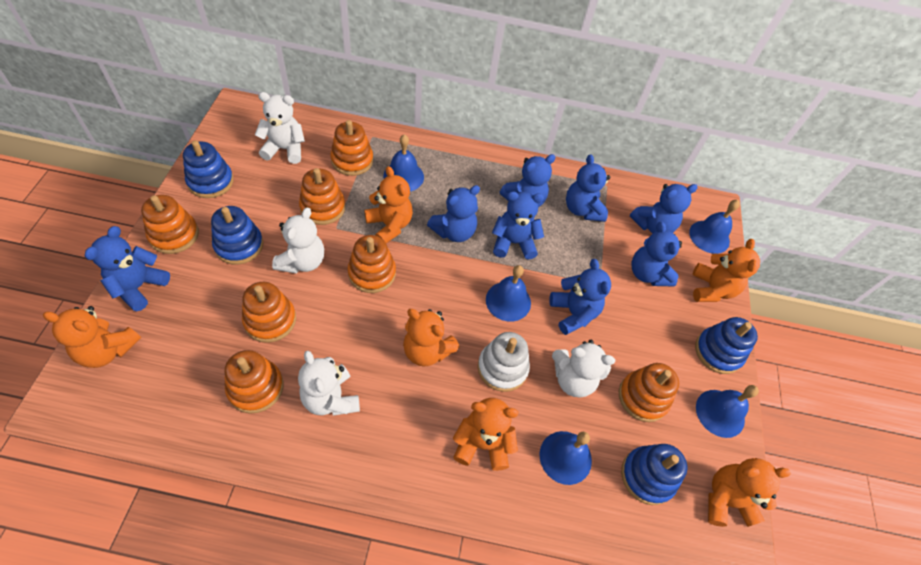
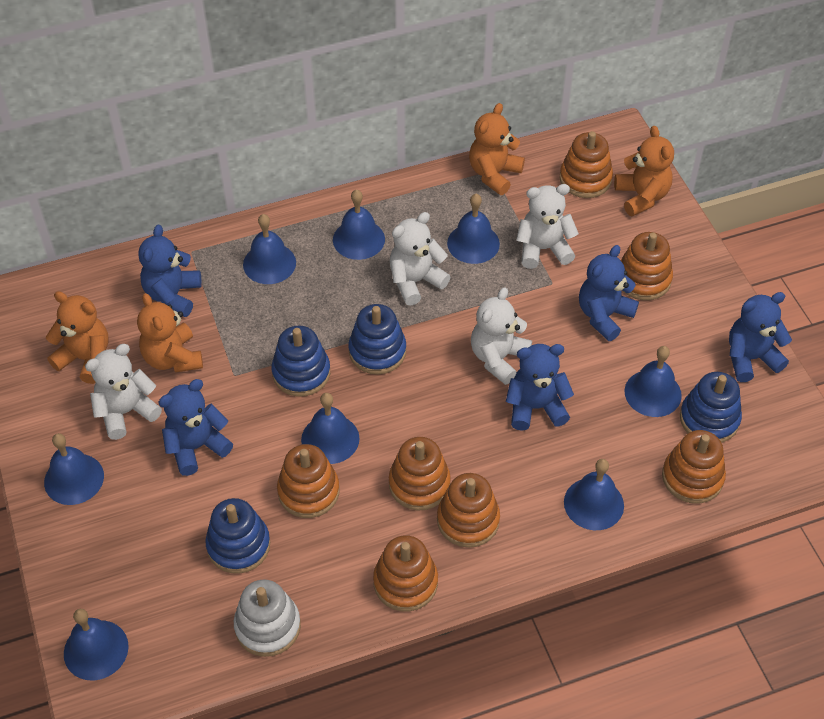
blue bell: 5 -> 8
blue teddy bear: 8 -> 5
orange teddy bear: 6 -> 4

